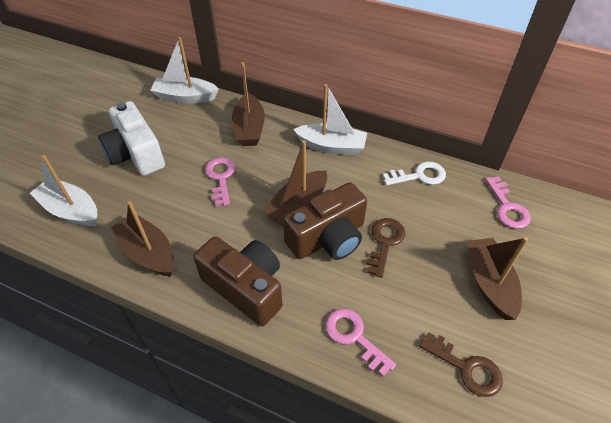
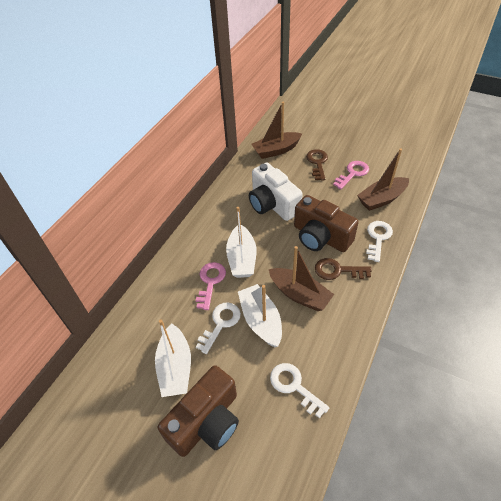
brown boat: 4 -> 3
pink key: 3 -> 2
white key: 1 -> 3

